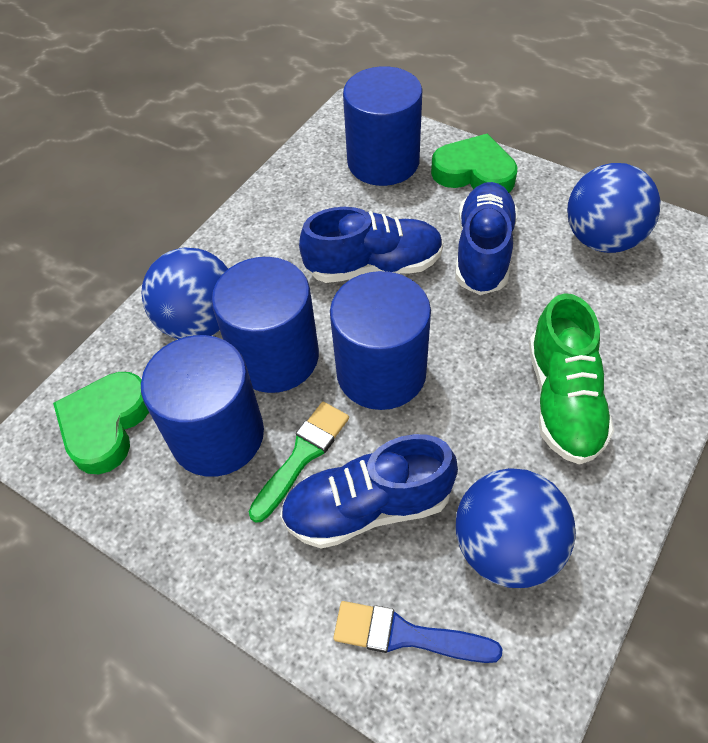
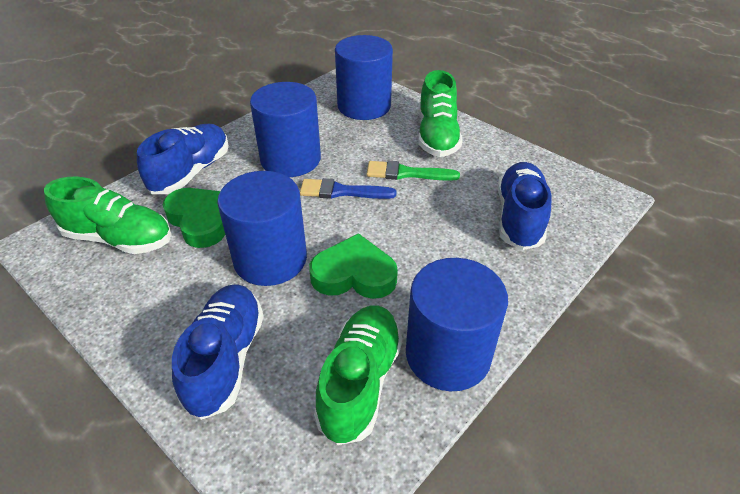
blue ball: 3 -> 0
green shoe: 1 -> 3

